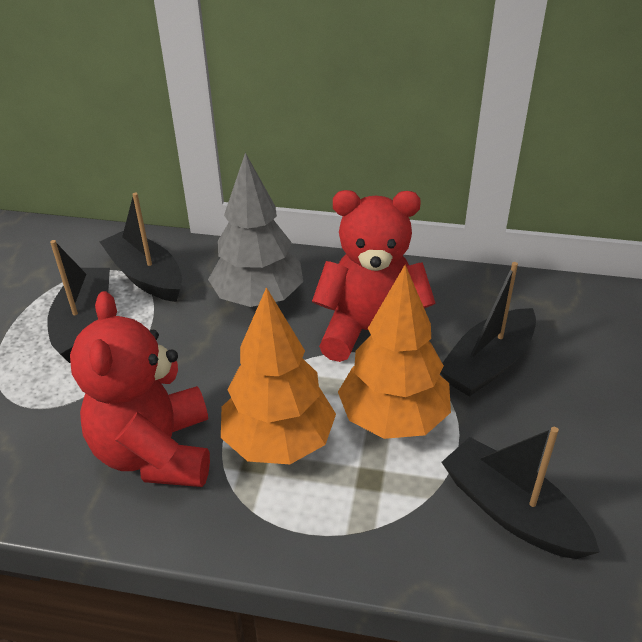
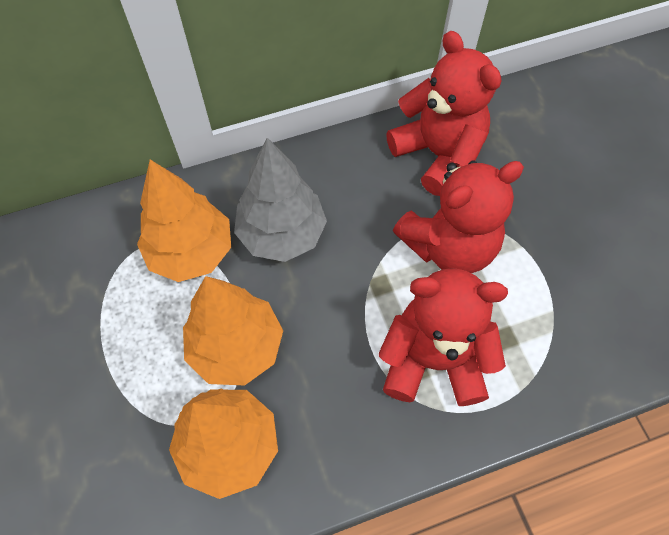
black boat: 4 -> 0
orange tree: 2 -> 3
red teddy bear: 2 -> 3

